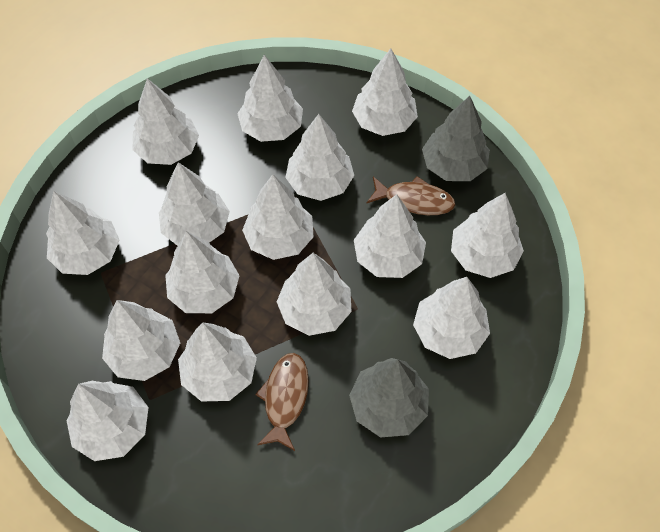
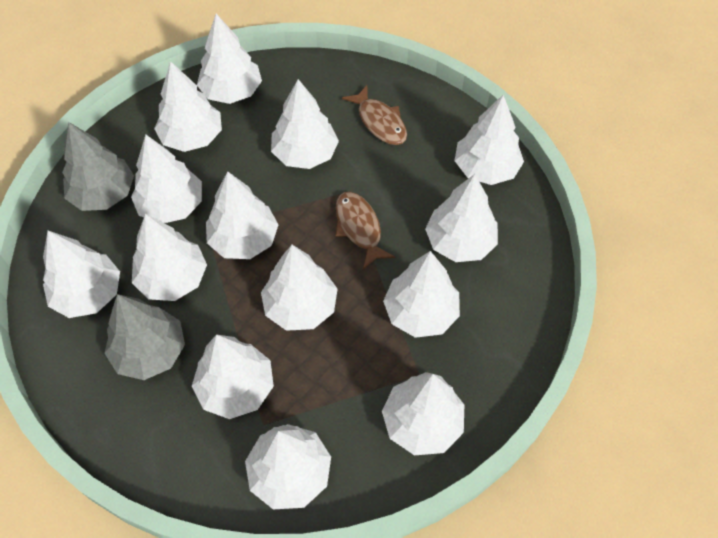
white tree: 15 -> 14

